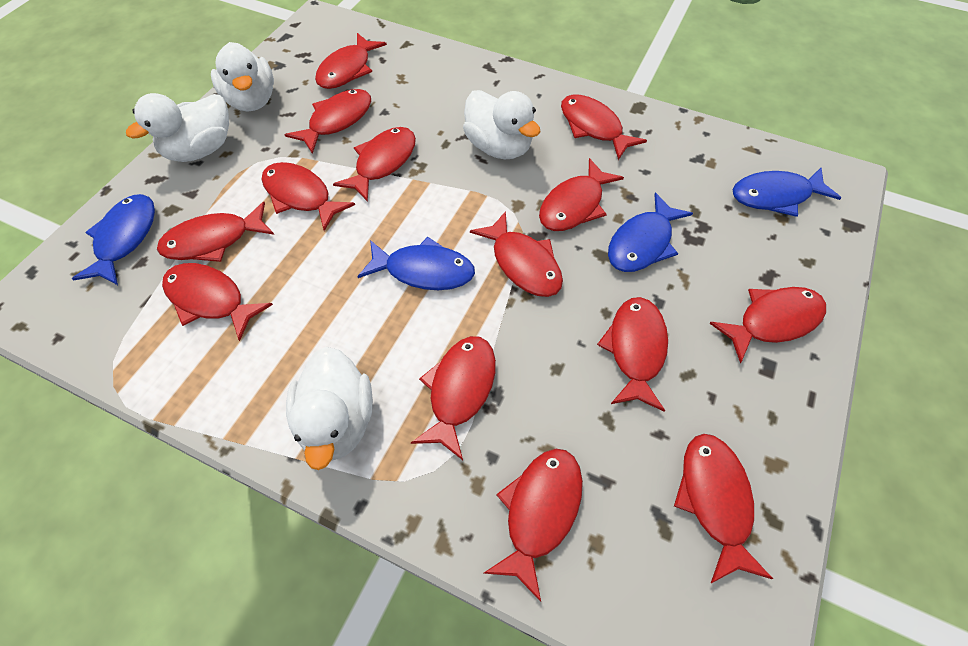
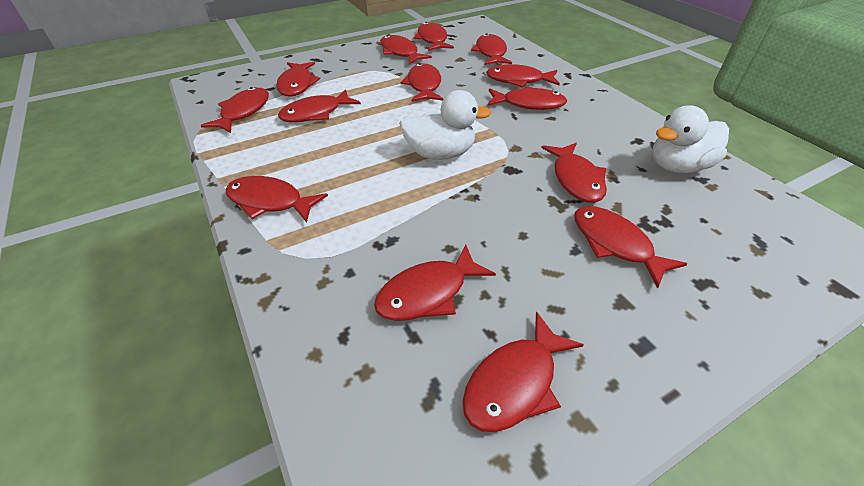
blue fish: 4 -> 0
white duck: 4 -> 2

